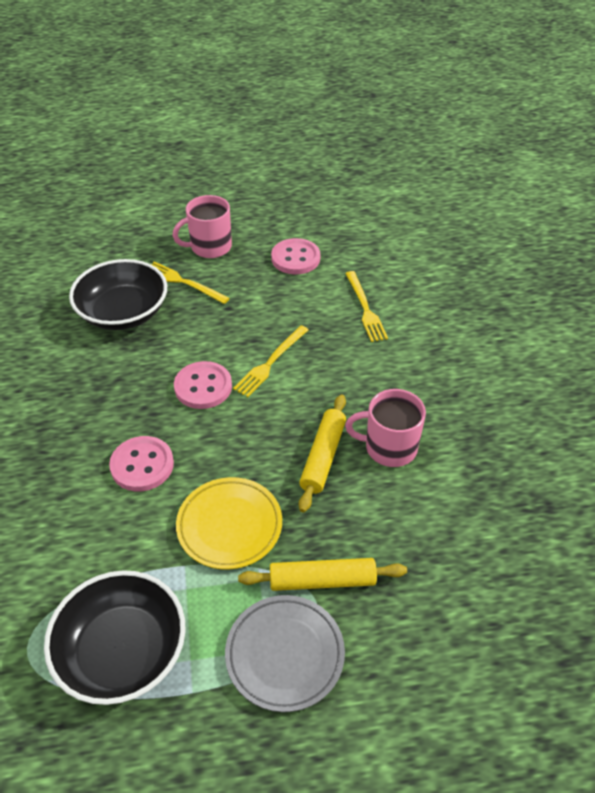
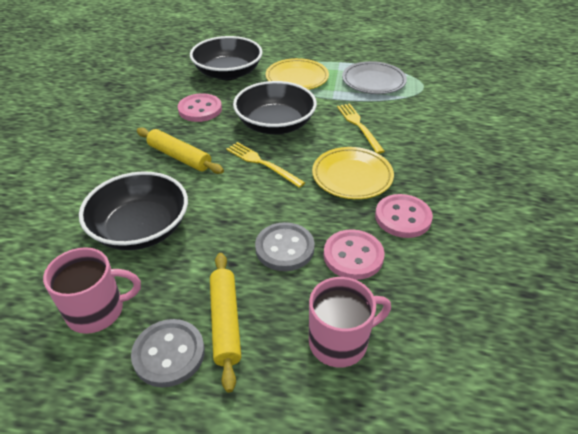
black bowl: 2 -> 3
grey button: 0 -> 2
yellow fork: 3 -> 2
yellow plate: 1 -> 2

